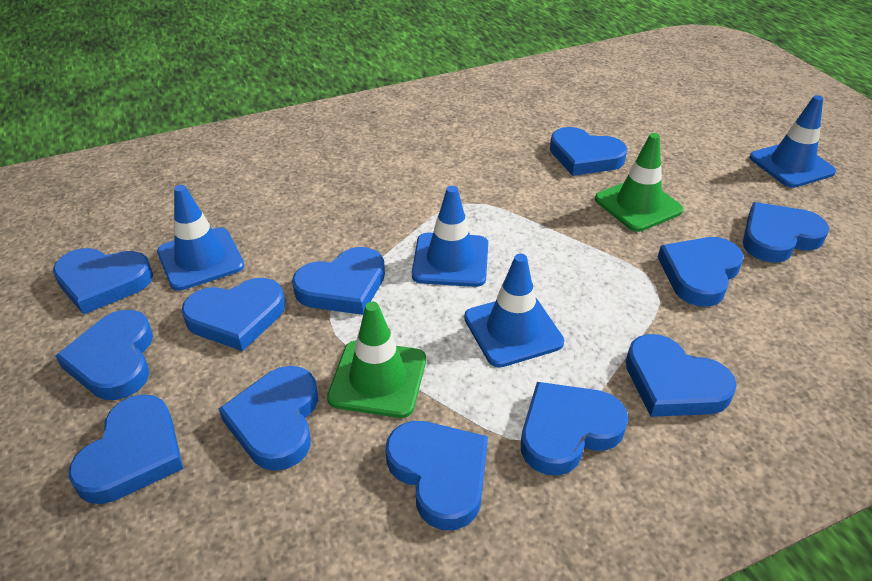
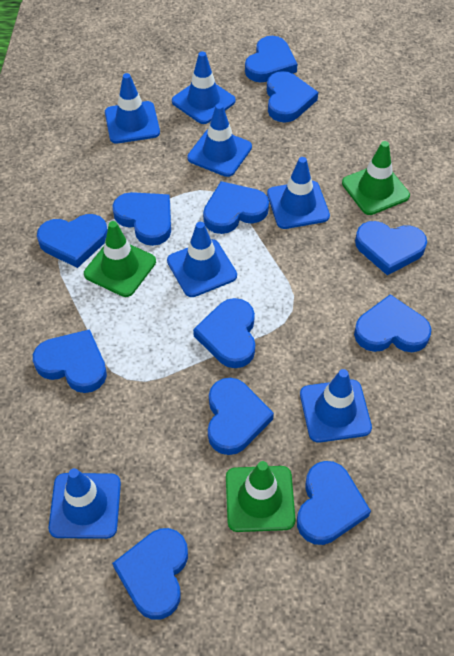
blue traffic cone: 4 -> 7
green traffic cone: 2 -> 3

